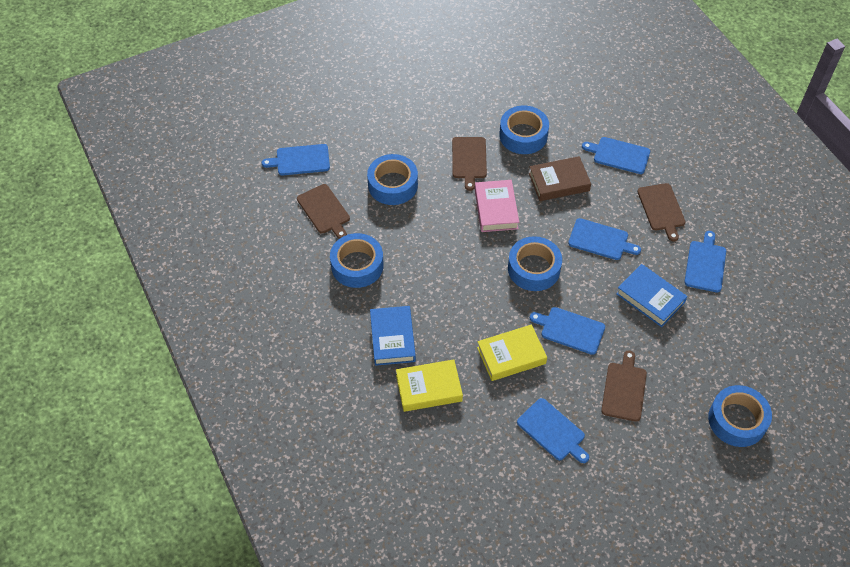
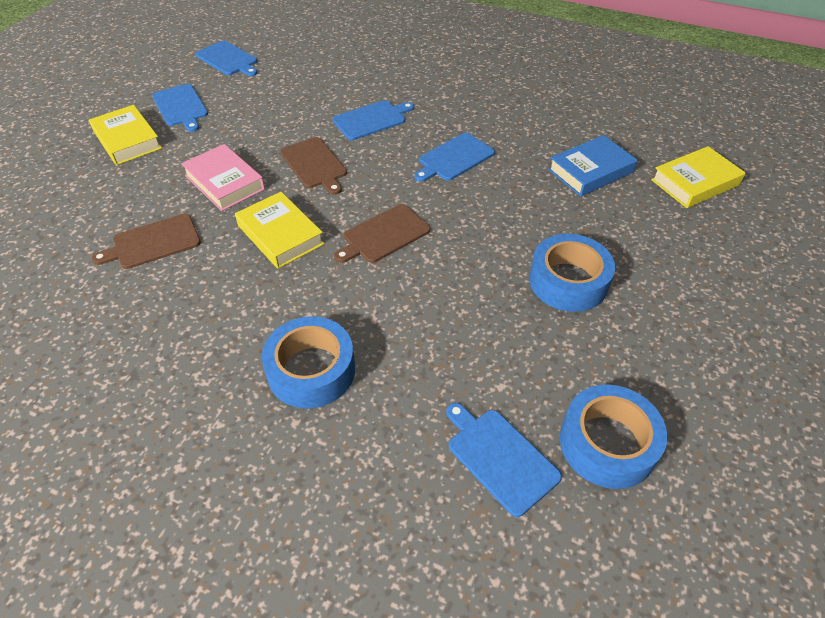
blue book: 2 -> 1
blue cutting board: 6 -> 5
blue tape: 5 -> 3
brown book: 1 -> 0
brown cutting board: 4 -> 3
yellow book: 2 -> 3

